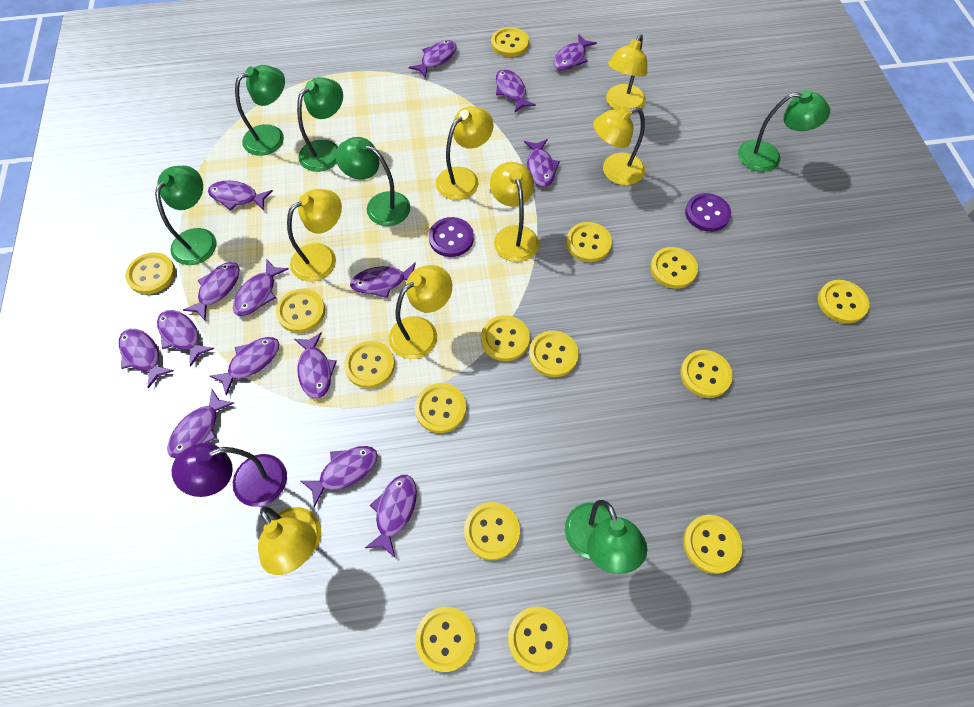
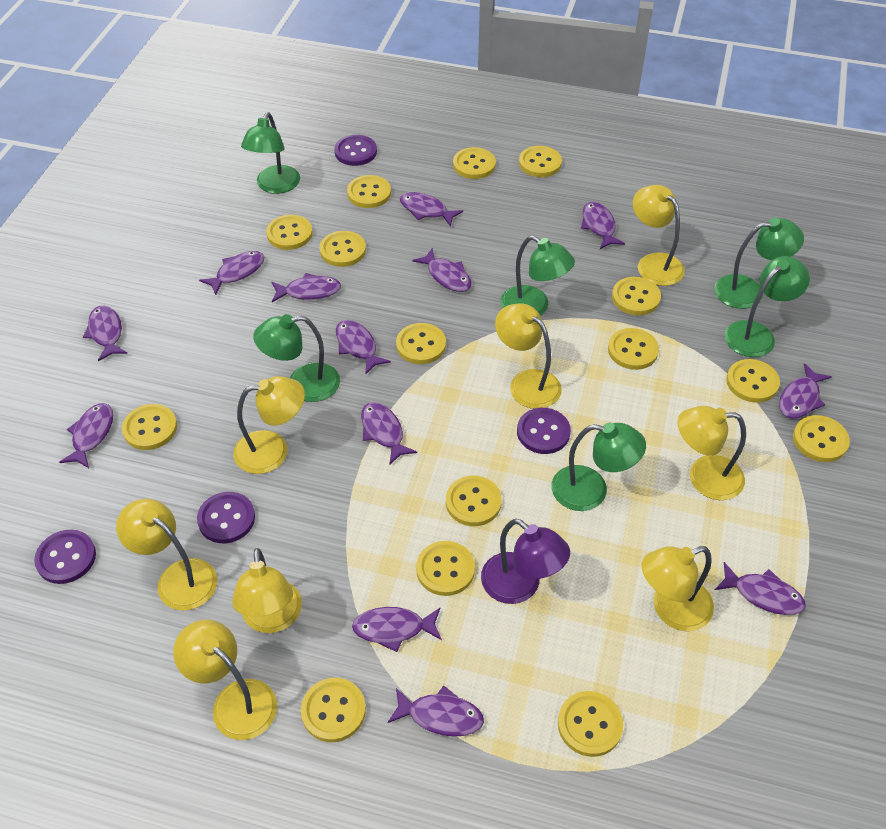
purple button: 2 -> 4
purple fish: 15 -> 13
yellow lamp: 7 -> 8

